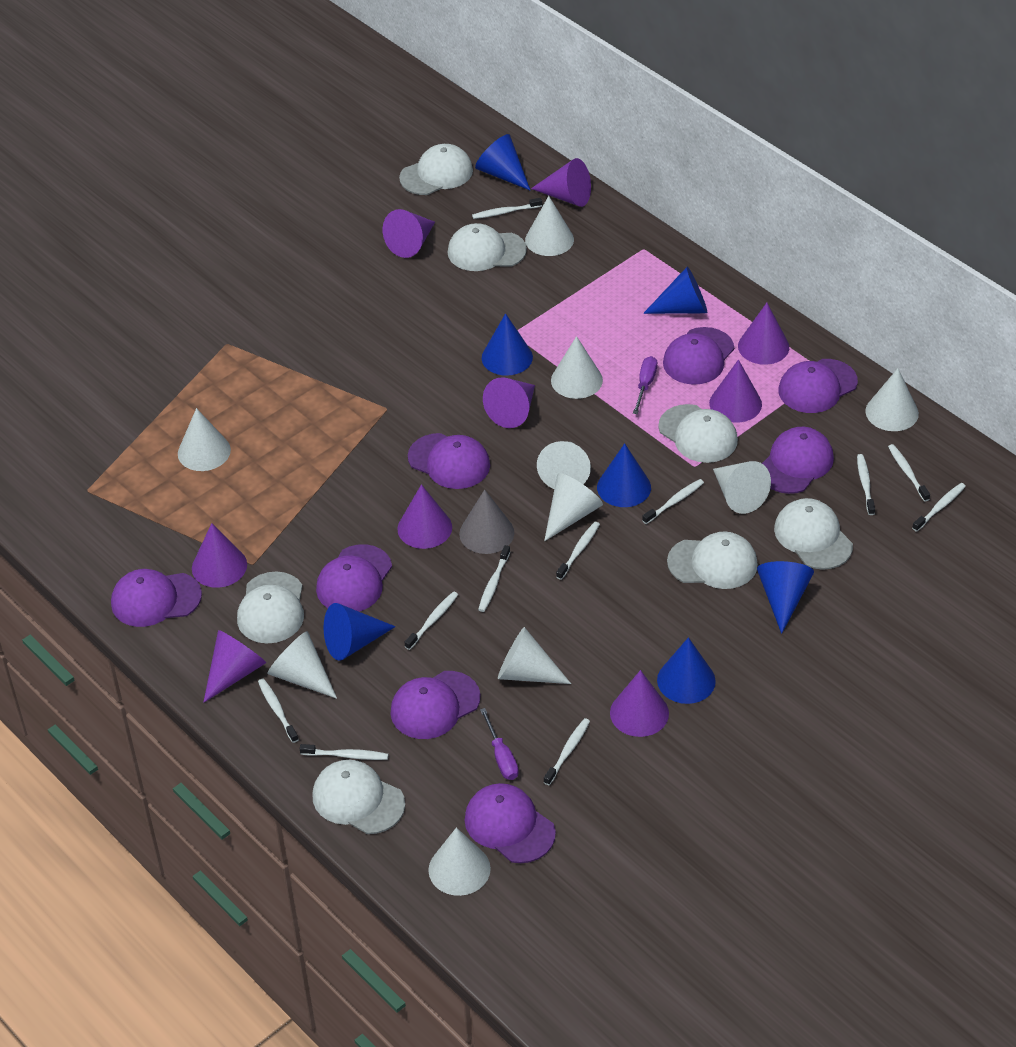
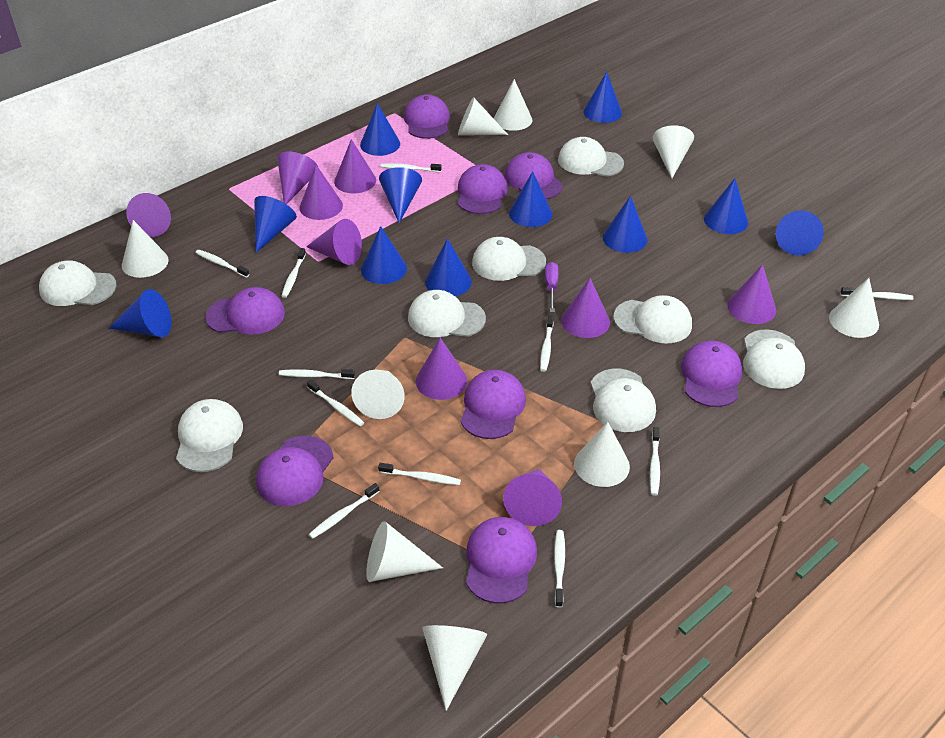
blue cone: 7 -> 11
grey cone: 1 -> 0
purple screwdriver: 2 -> 1
white cap: 7 -> 8
white cone: 10 -> 9

